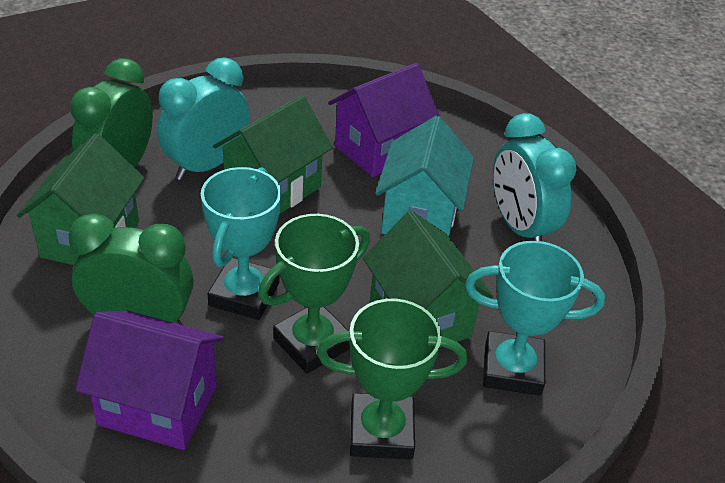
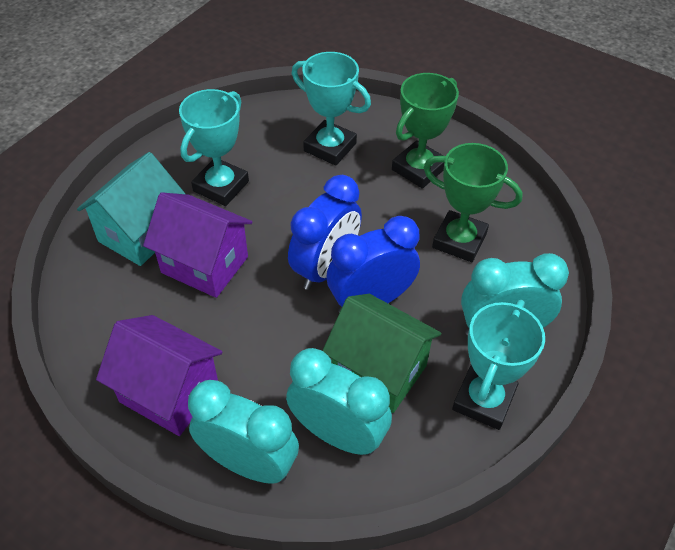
blue clock: 0 -> 2
green clock: 2 -> 0
green house: 3 -> 1
turquoise clock: 2 -> 3
turquoise trophy: 2 -> 3

